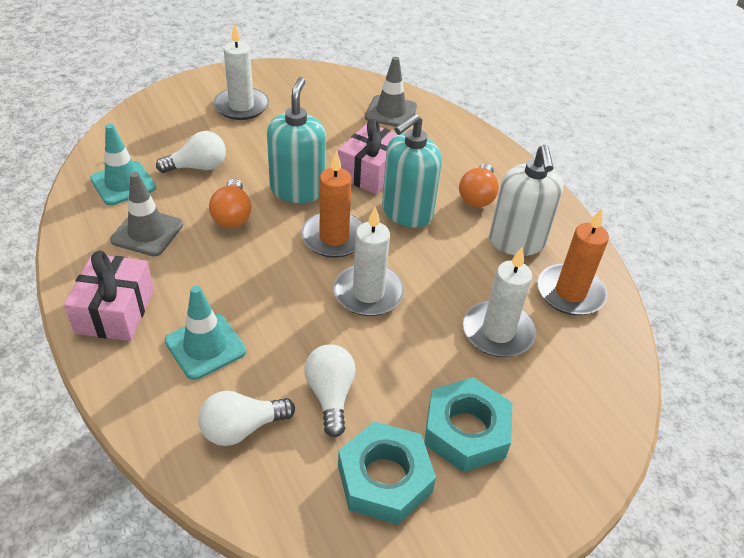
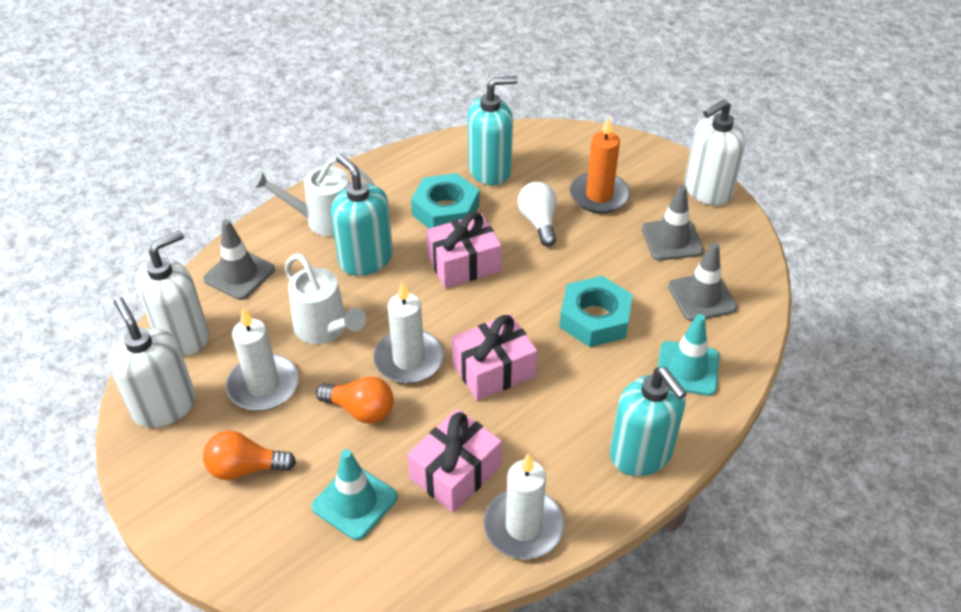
grey traffic cone: 2 -> 3
orange candle: 2 -> 1
pink gift: 2 -> 3
turquoise soap dispenser: 2 -> 3
white light bulb: 3 -> 1
white soap dispenser: 1 -> 3
white watering can: 0 -> 2

